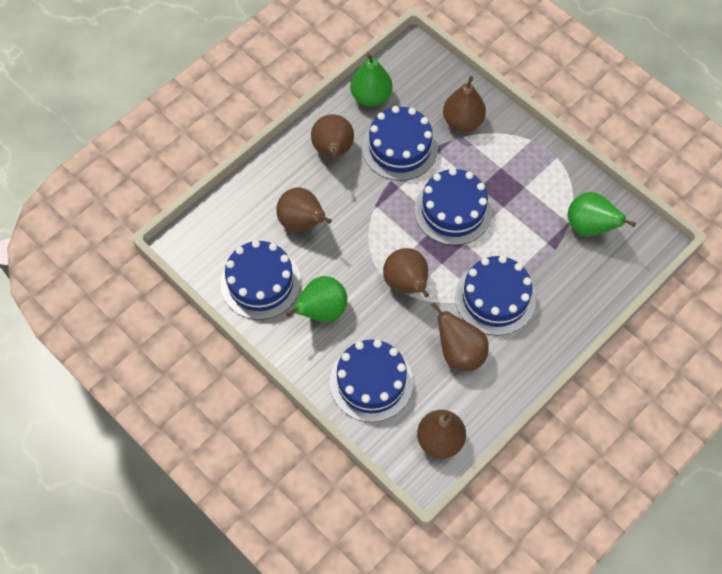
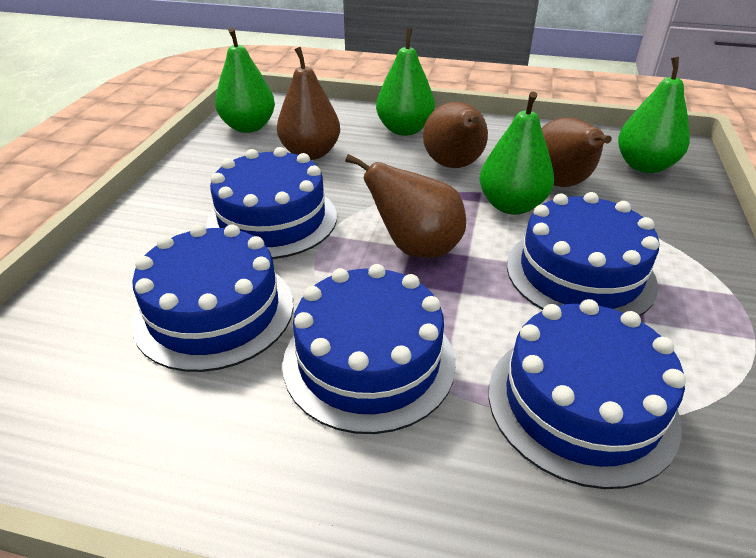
brown pear: 6 -> 4
green pear: 3 -> 4

